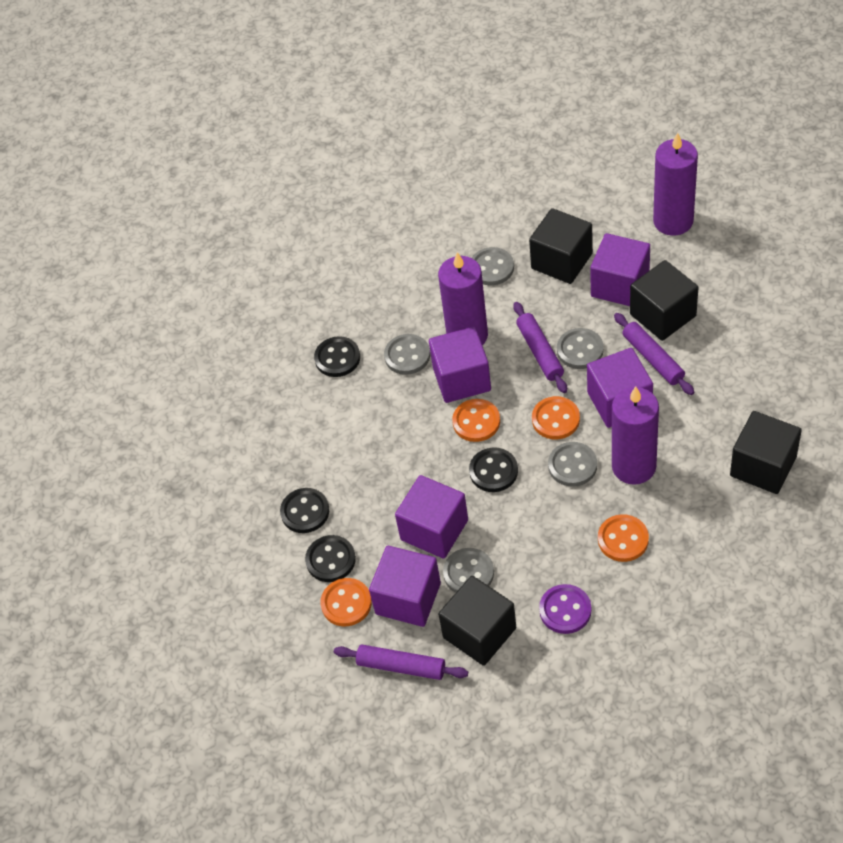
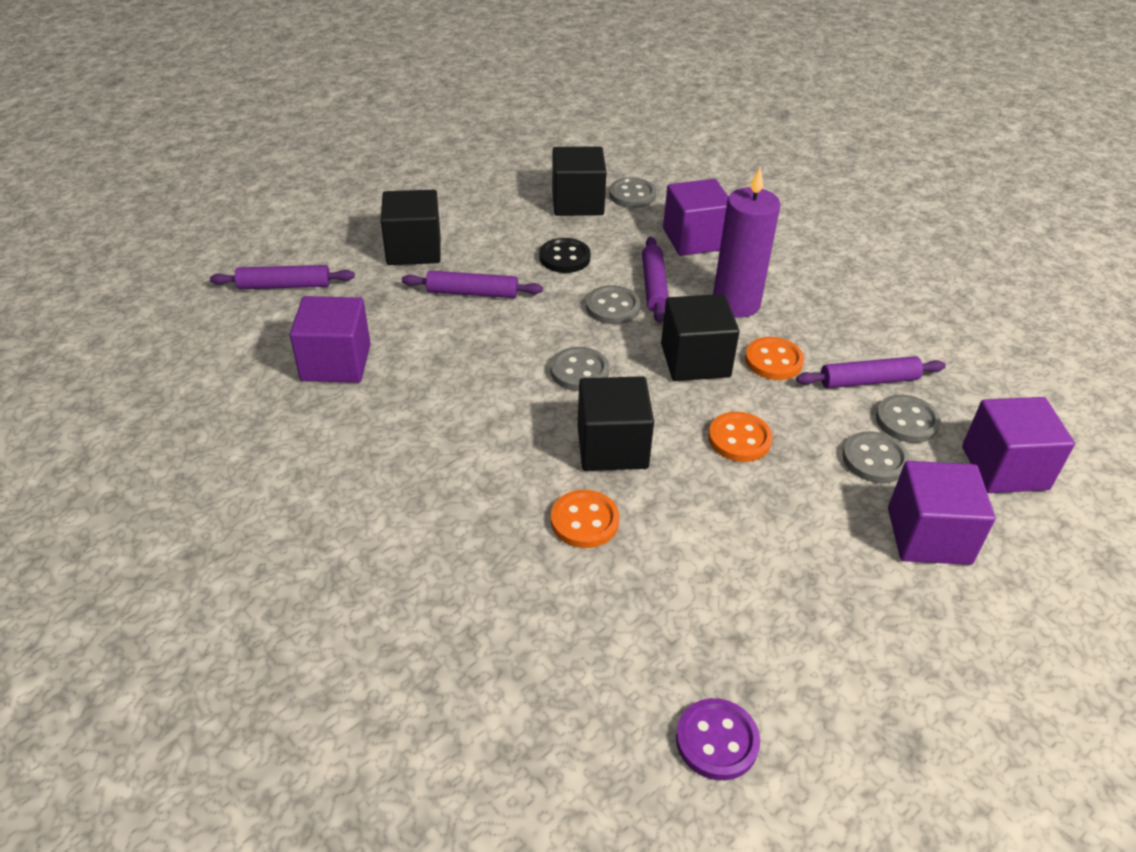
black button: 4 -> 1
orange button: 4 -> 3
purple candle: 3 -> 1
purple cube: 5 -> 4
purple rolling pin: 3 -> 4

